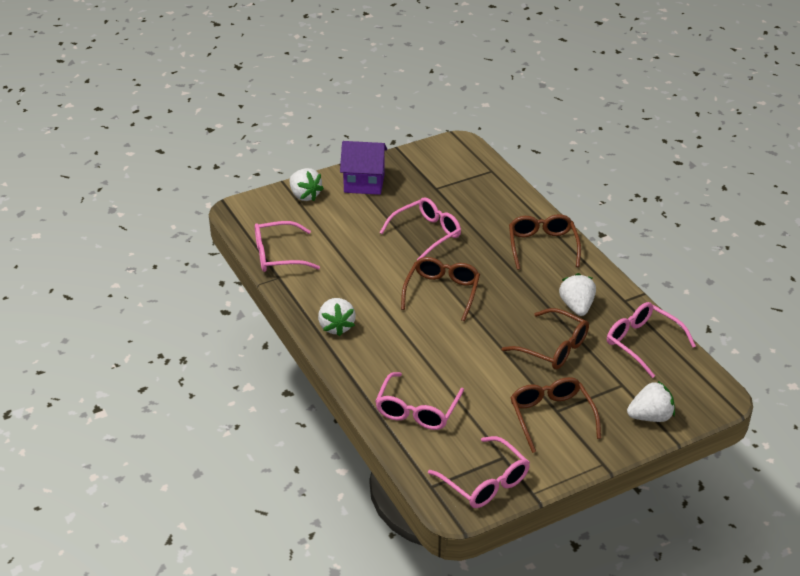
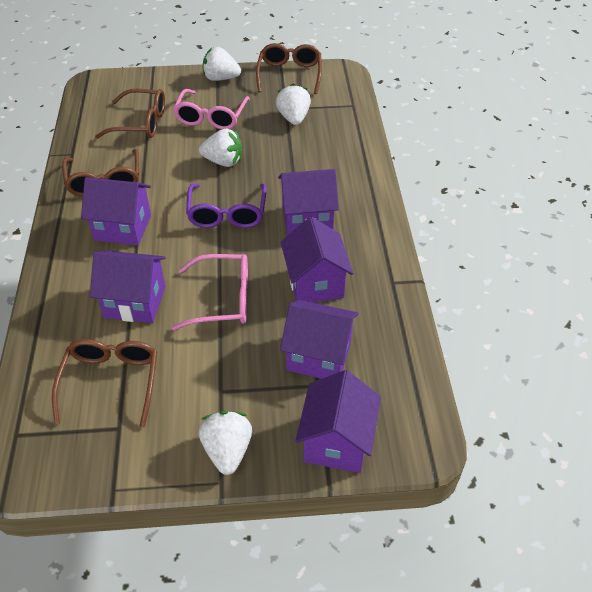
pink glasses: 5 -> 2
purple glasses: 0 -> 1
purple house: 1 -> 6

